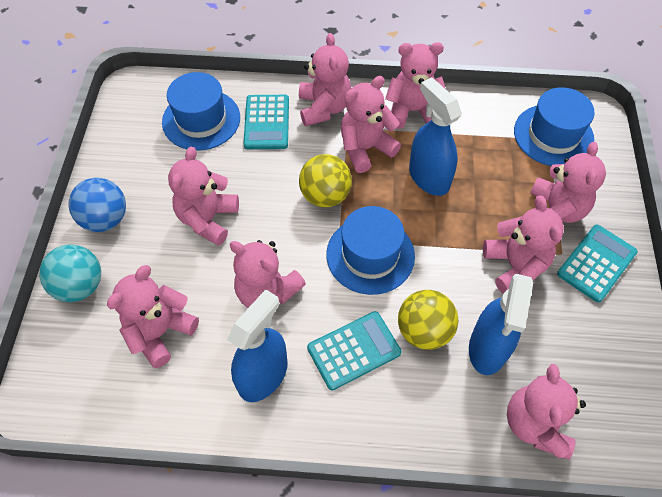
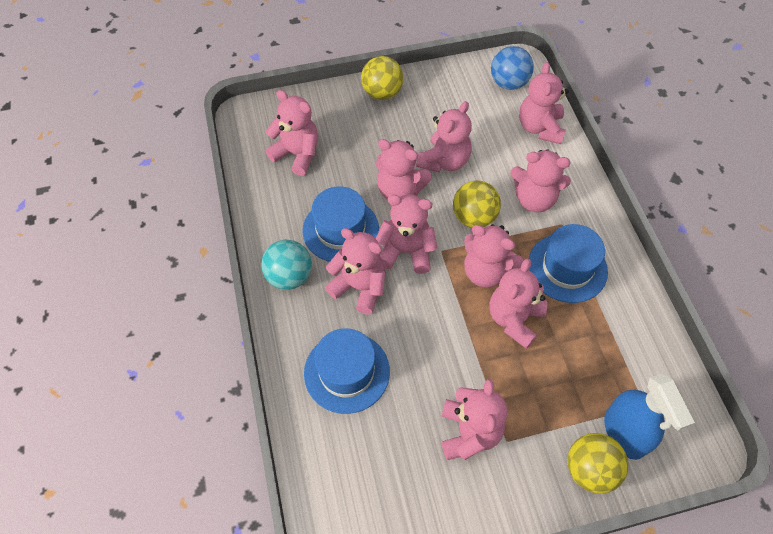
blue spray bottle: 3 -> 1
pink teddy bear: 9 -> 10
turquoise calculator: 3 -> 0
yellow ball: 2 -> 3

